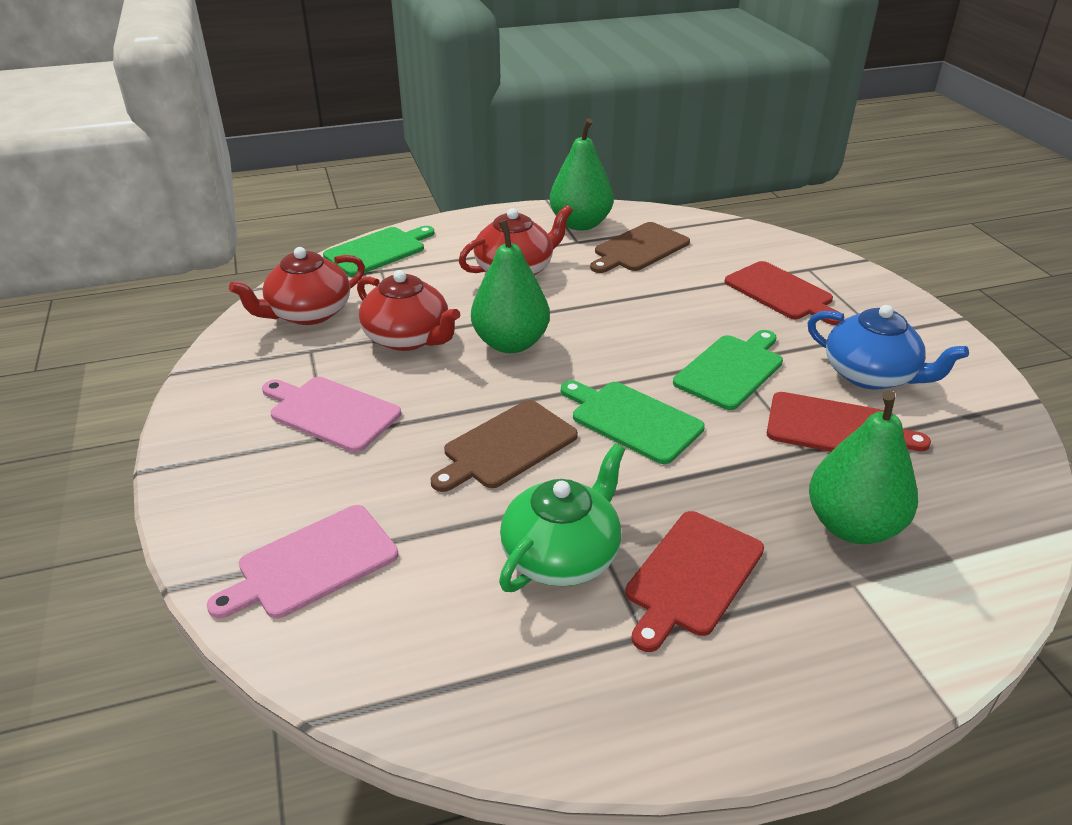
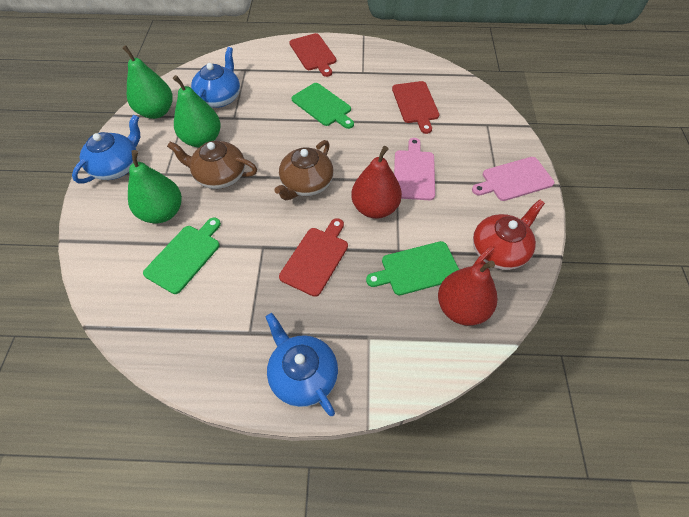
blue teapot: 1 -> 3
brown cutting board: 2 -> 0
brown teapot: 0 -> 2
green teapot: 1 -> 0
red pear: 0 -> 2
red teapot: 3 -> 1

